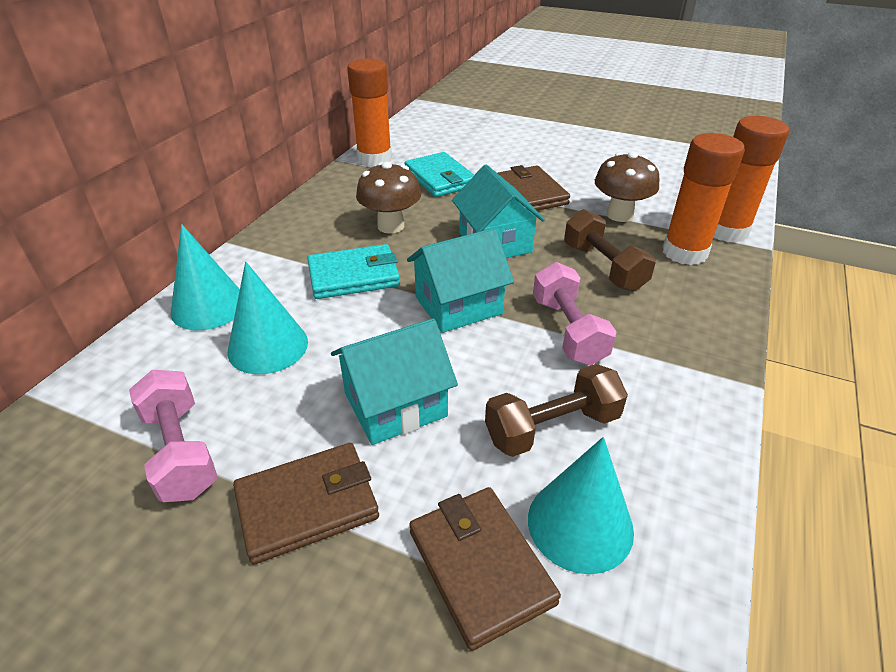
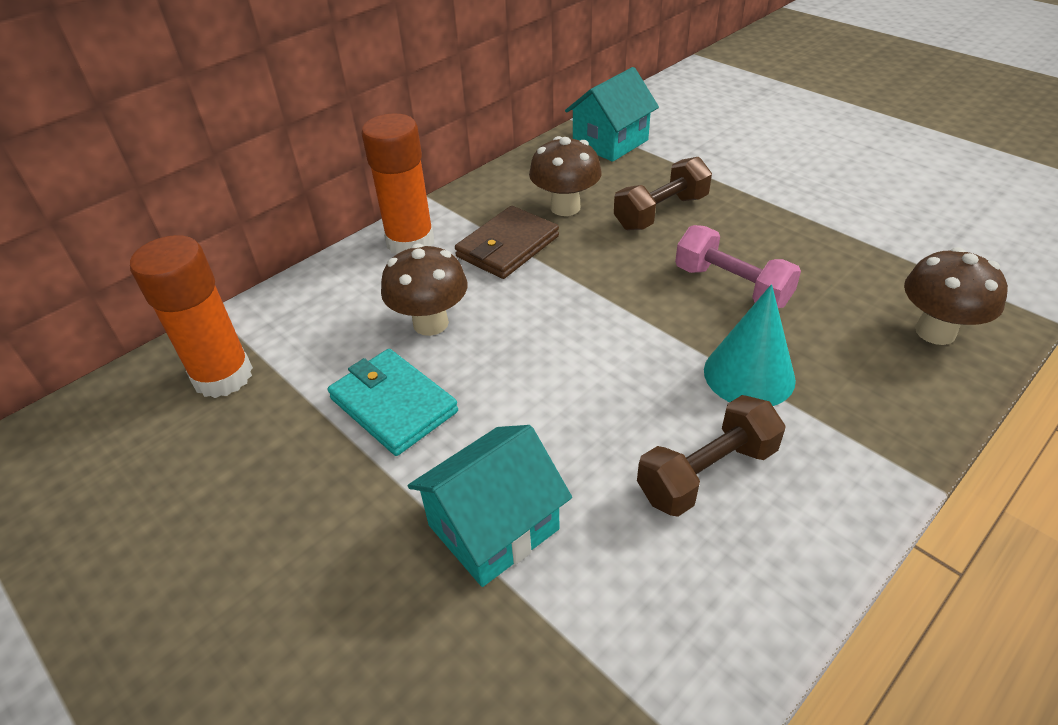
brown mushroom: 2 -> 3
brown wallet: 3 -> 1
orange glue stick: 3 -> 2
pink dumbbell: 2 -> 1
turquoise cone: 3 -> 1
turquoise house: 3 -> 2
turquoise wallet: 2 -> 1

